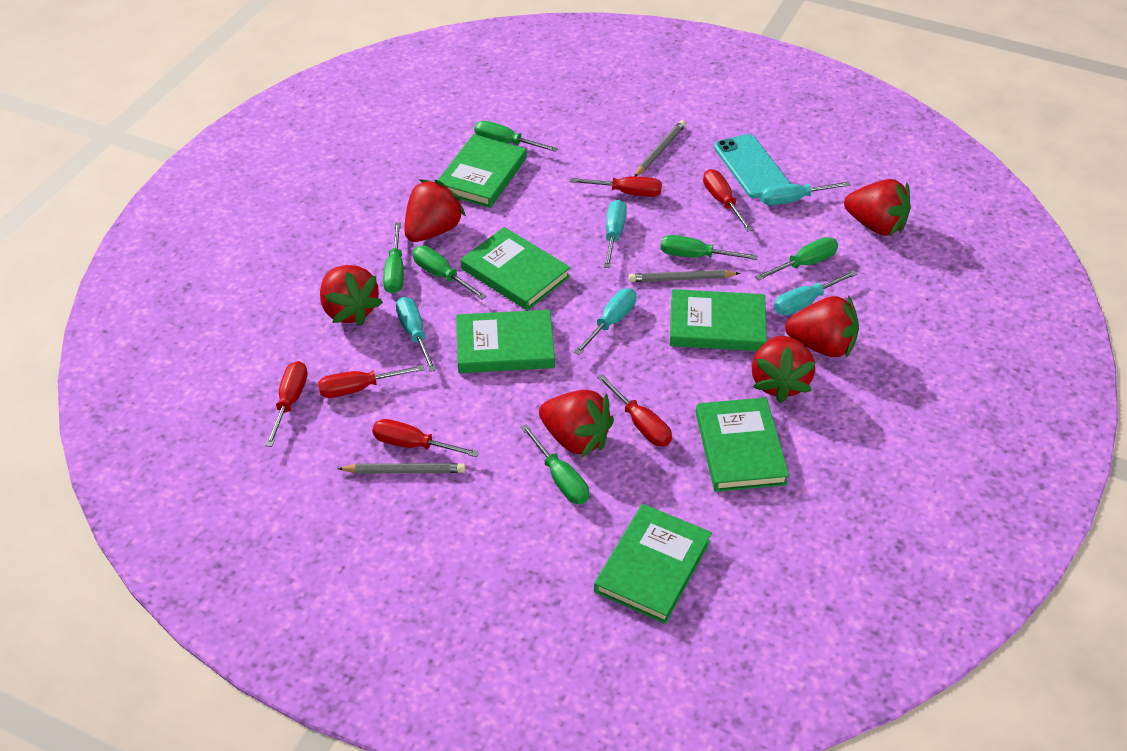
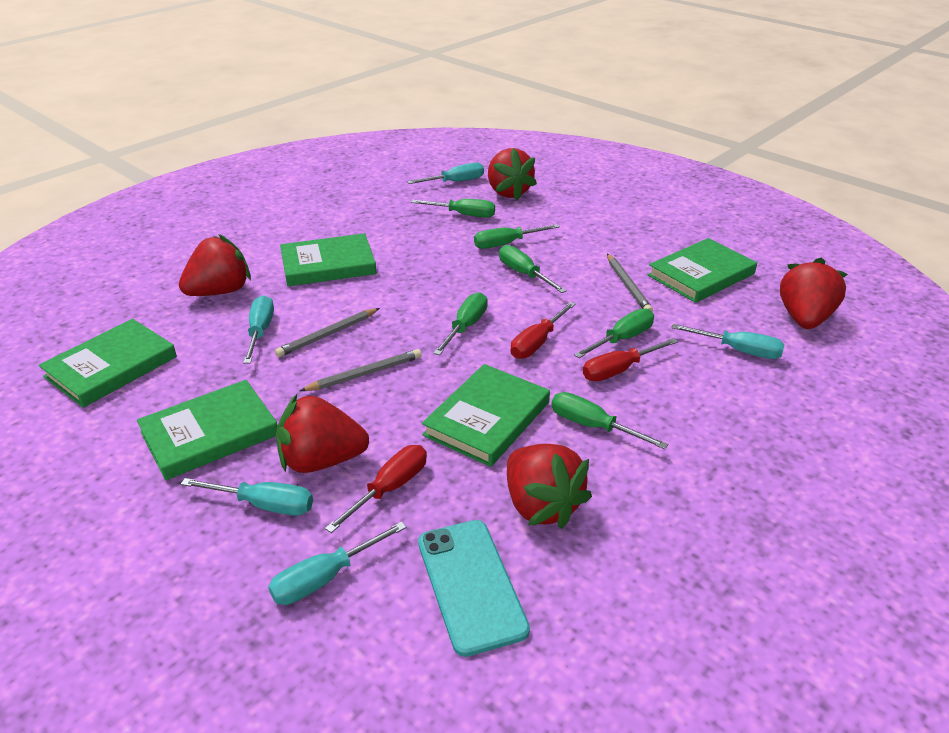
green book: 6 -> 5
red screwdriver: 6 -> 3
red strawberry: 6 -> 5

